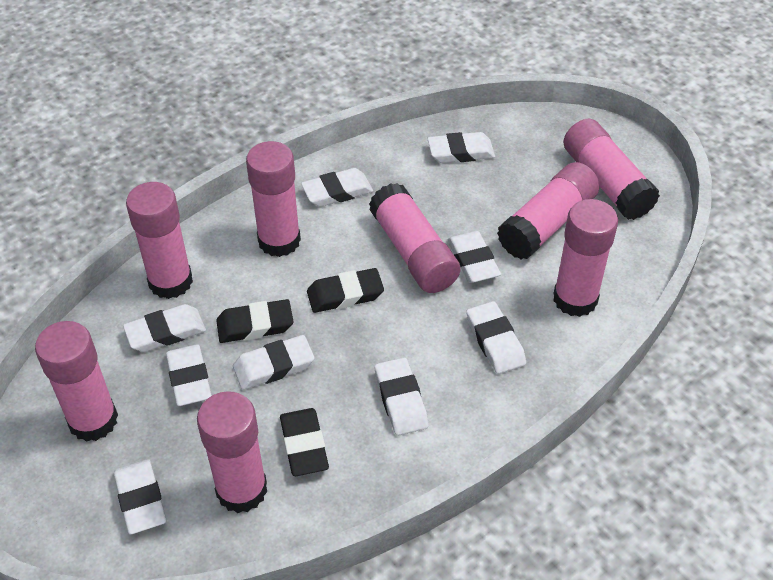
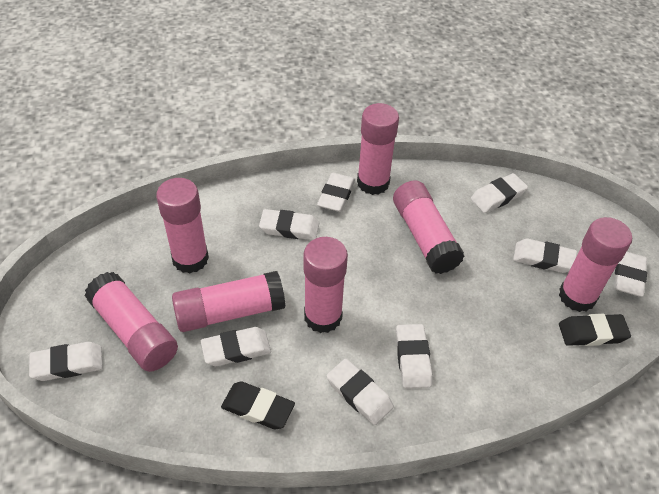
black eraser: 3 -> 2
pink glue stick: 8 -> 7

